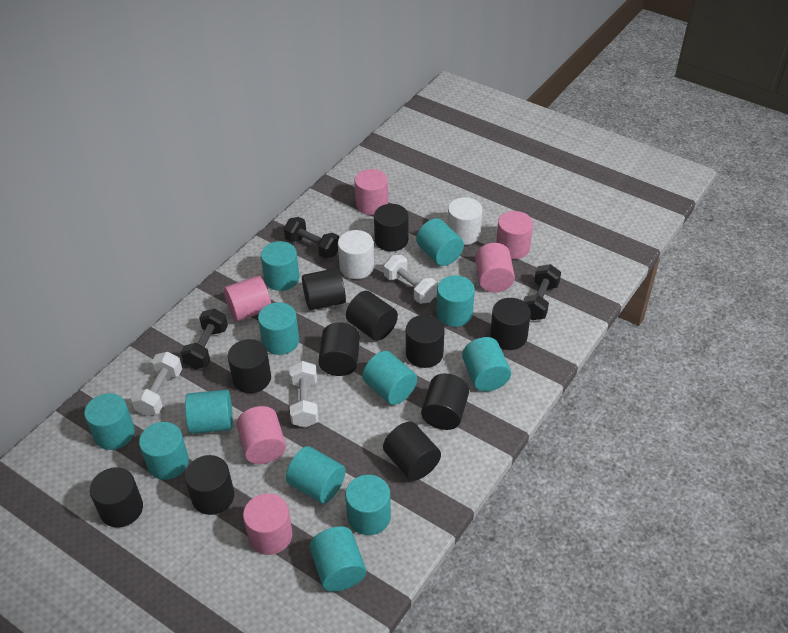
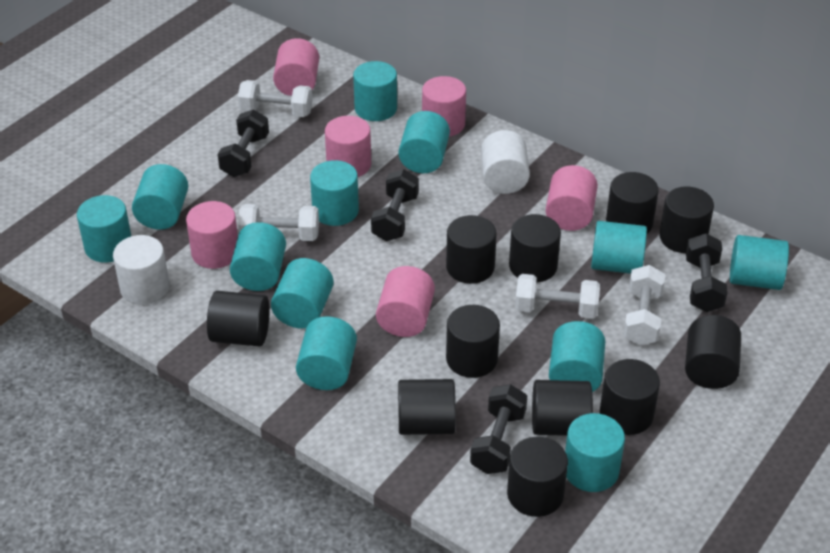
black dumbbell: 3 -> 4
white dumbbell: 3 -> 4

